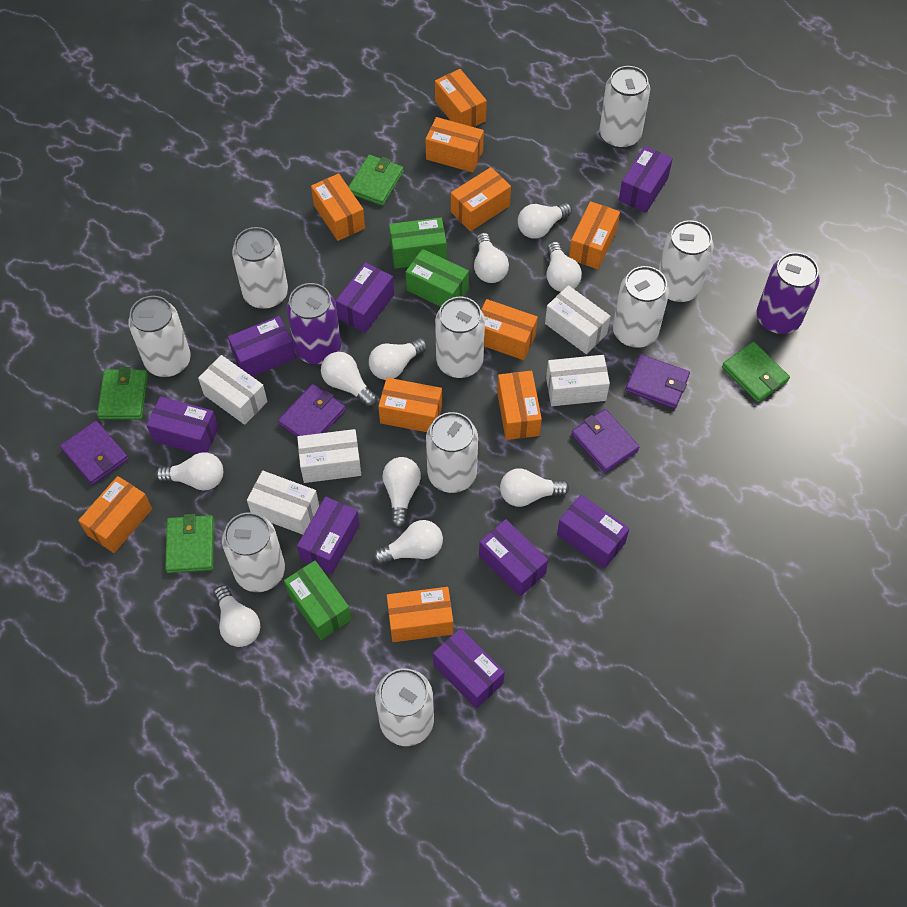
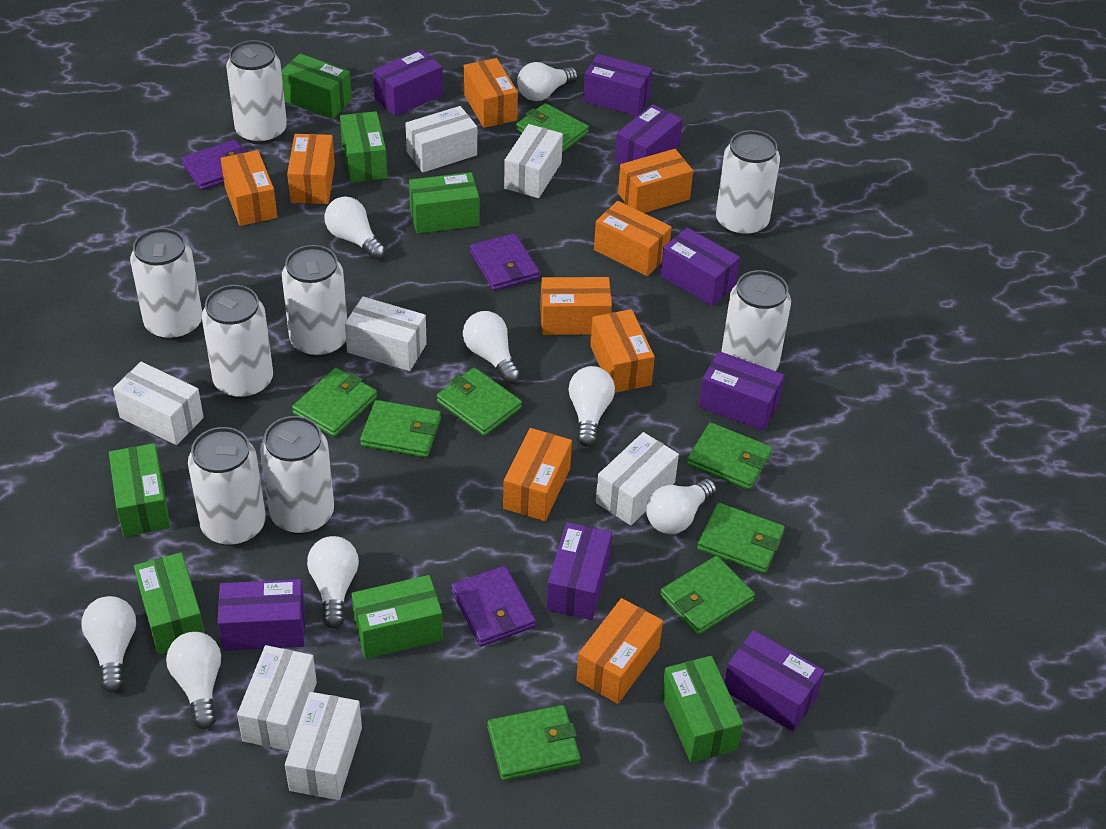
green box: 3 -> 7
green wallet: 4 -> 8
orange box: 10 -> 9
purple can: 2 -> 0
purple wallet: 4 -> 3
white box: 5 -> 7
white can: 9 -> 8
white light bulb: 10 -> 8

